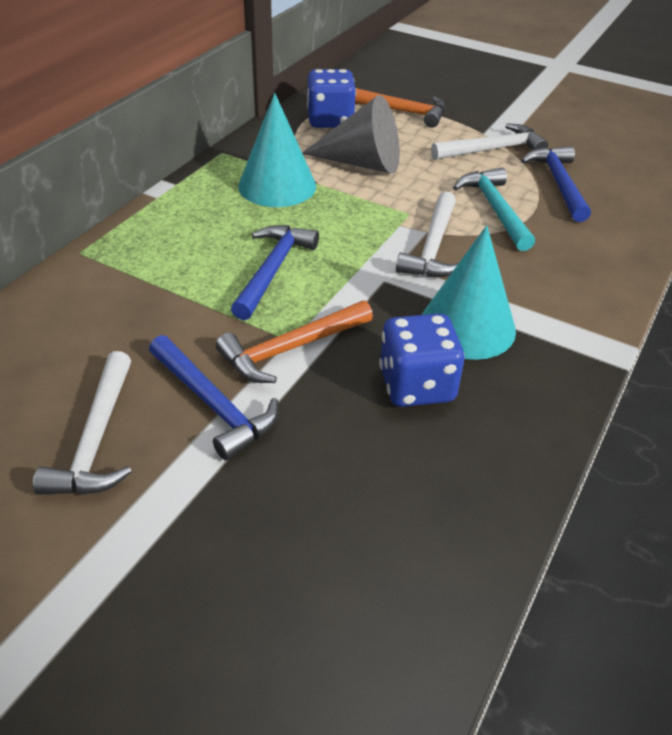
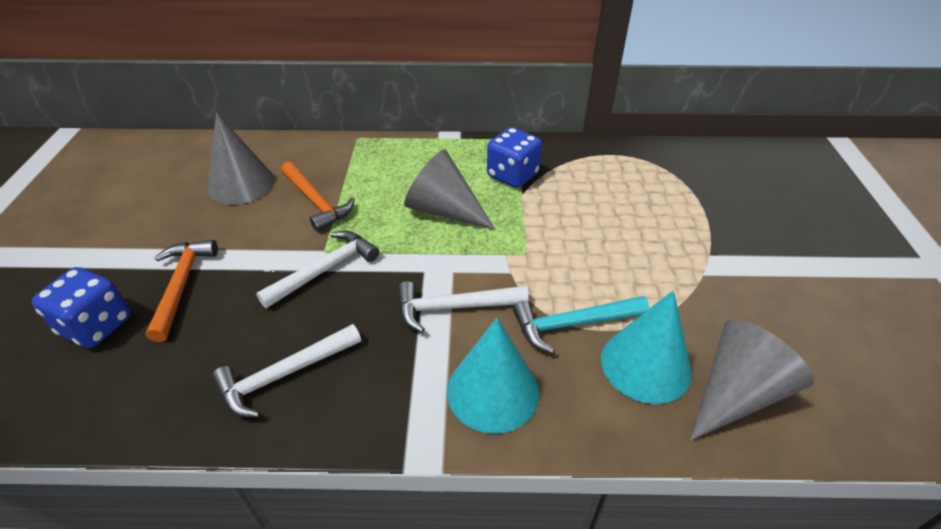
blue hammer: 3 -> 0
grey cone: 1 -> 3

